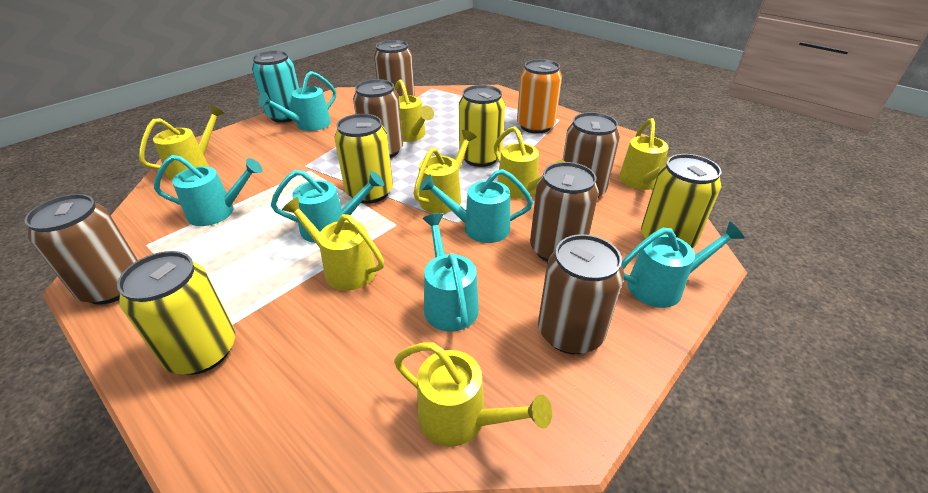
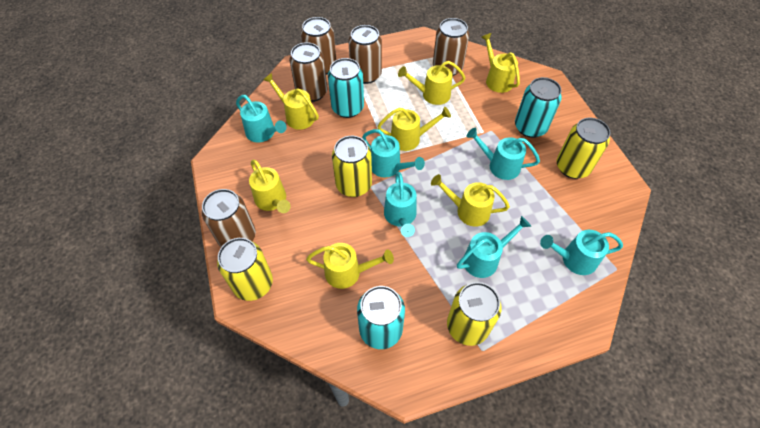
brown can: 6 -> 5
orange can: 1 -> 0
turquoise can: 1 -> 3

